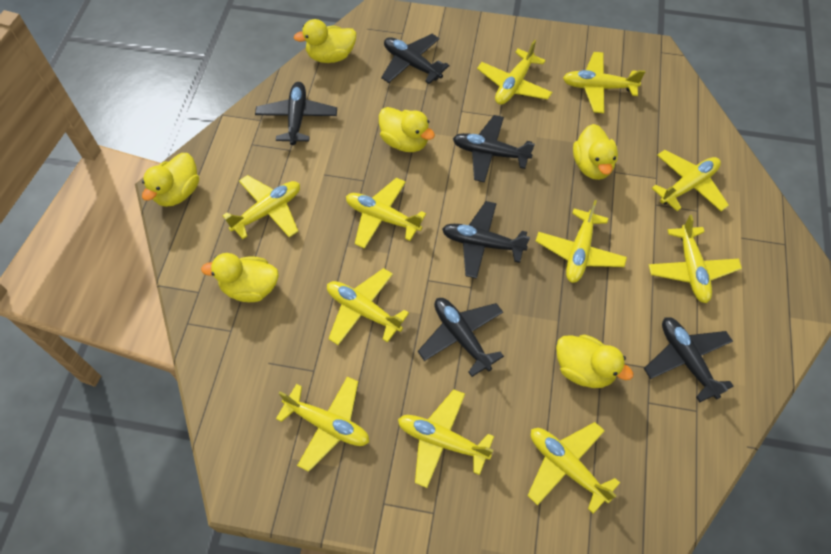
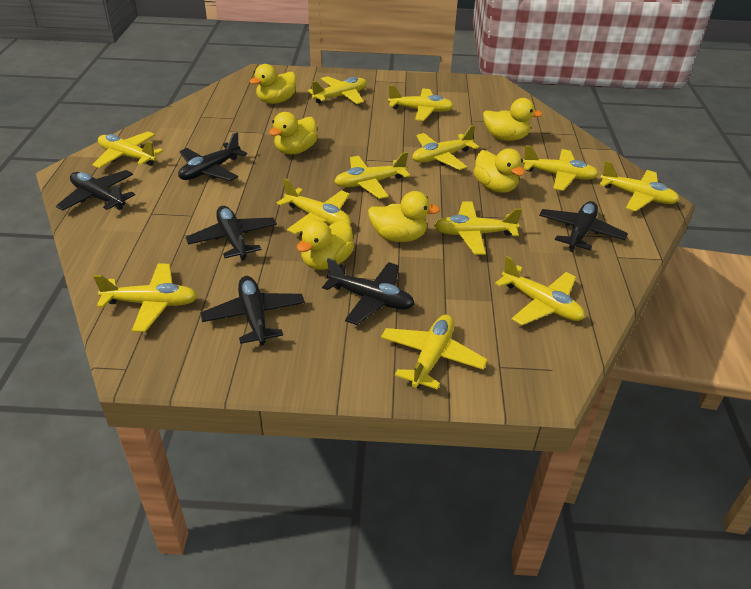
yellow plane: 11 -> 12

